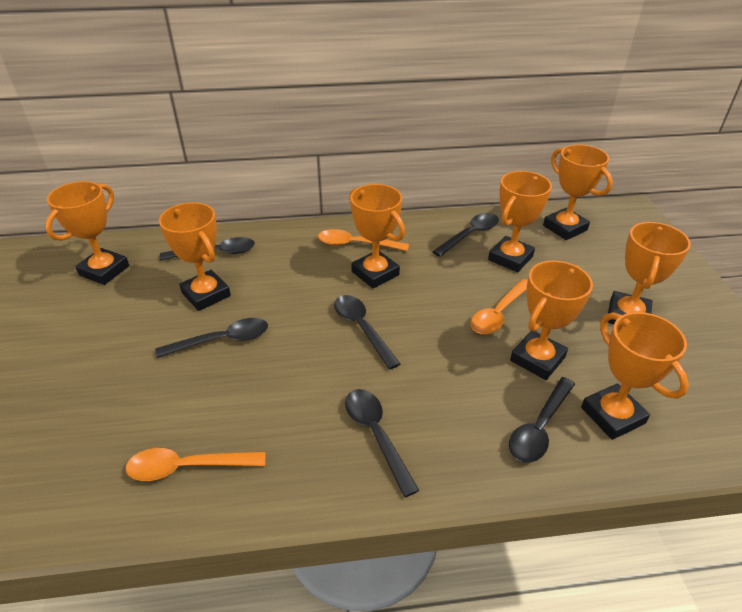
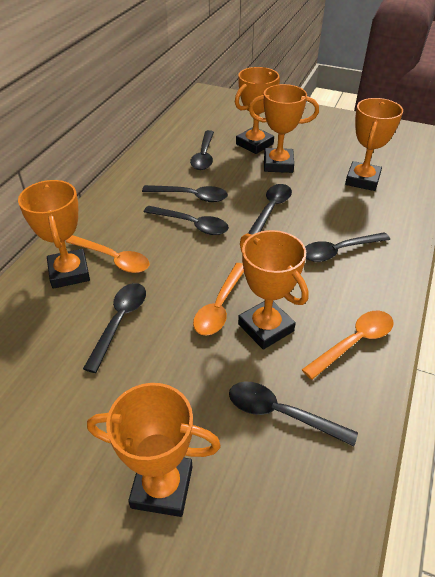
black spoon: 6 -> 7
orange trophy: 8 -> 6

